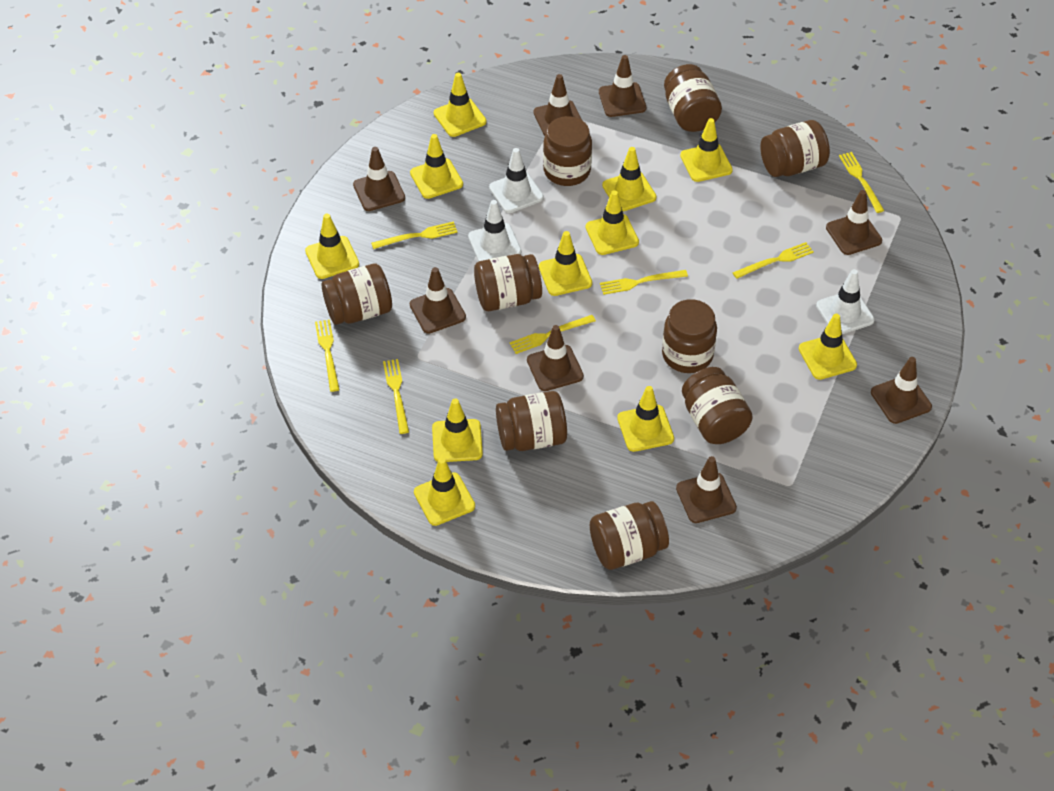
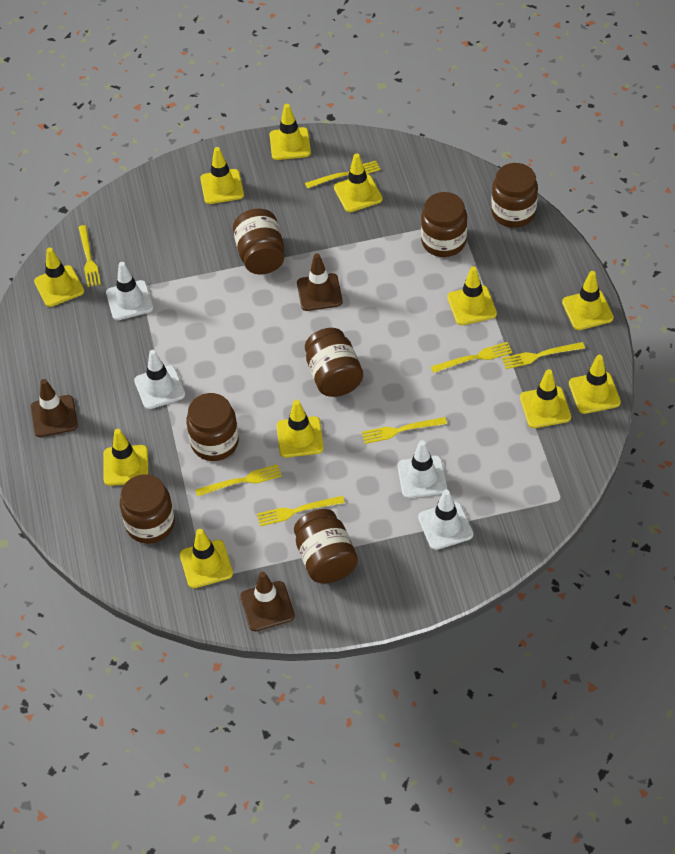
brown jar: 9 -> 7
brown traffic cone: 8 -> 3
white traffic cone: 3 -> 4

